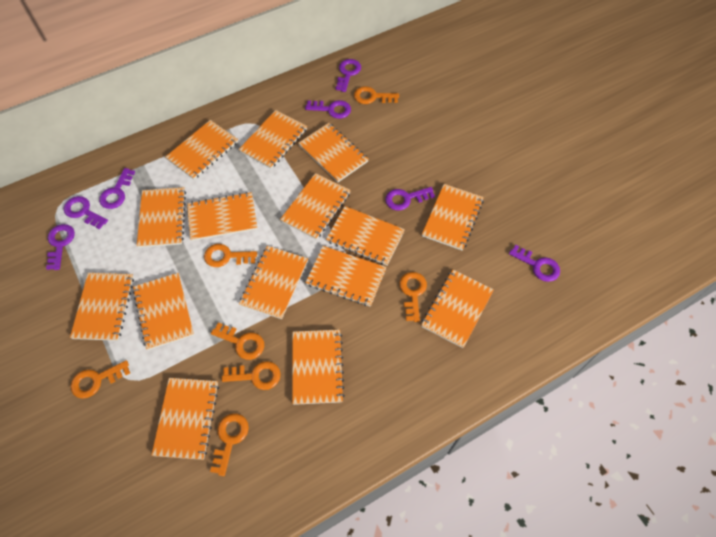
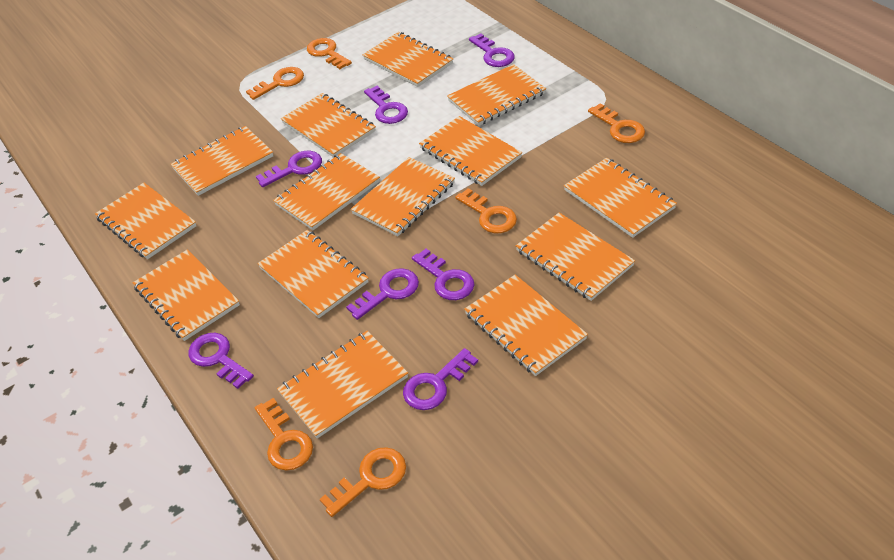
orange key: 7 -> 6
orange notebook: 15 -> 14

